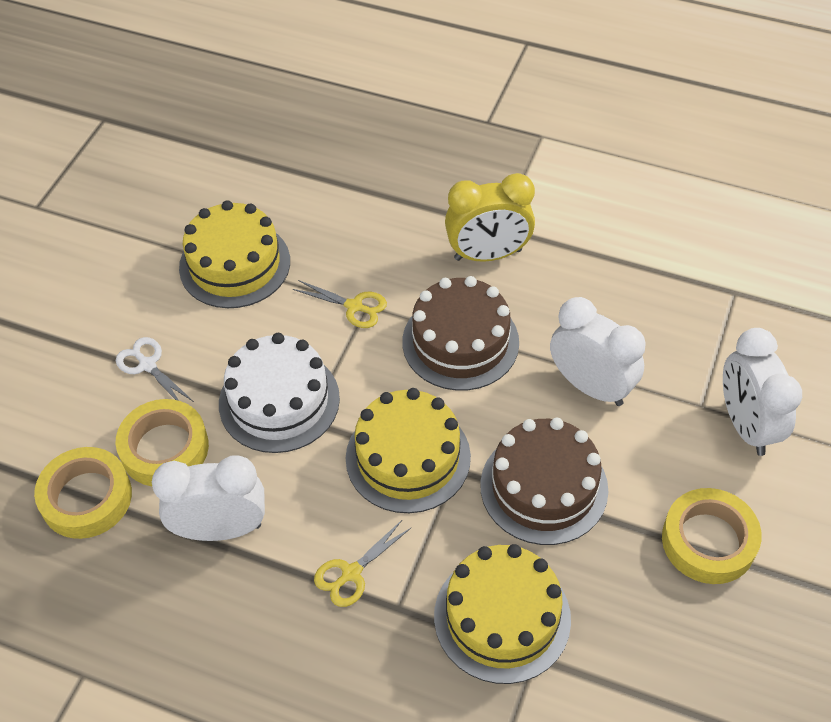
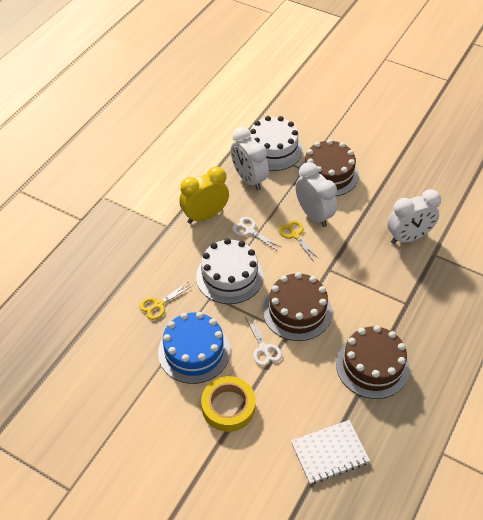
blue cake: 0 -> 1
brown cake: 2 -> 3
white cake: 1 -> 2
white notebook: 0 -> 1
white scissors: 1 -> 2
yellow cake: 3 -> 0
yellow tape: 3 -> 1

